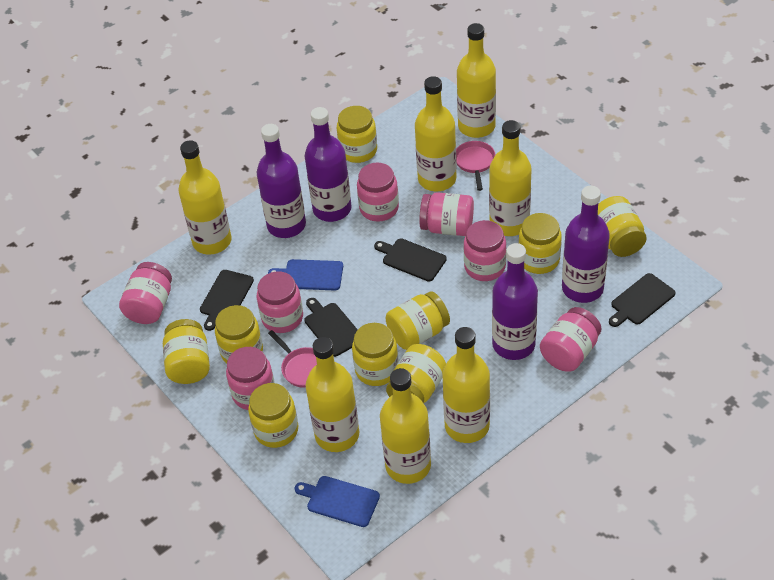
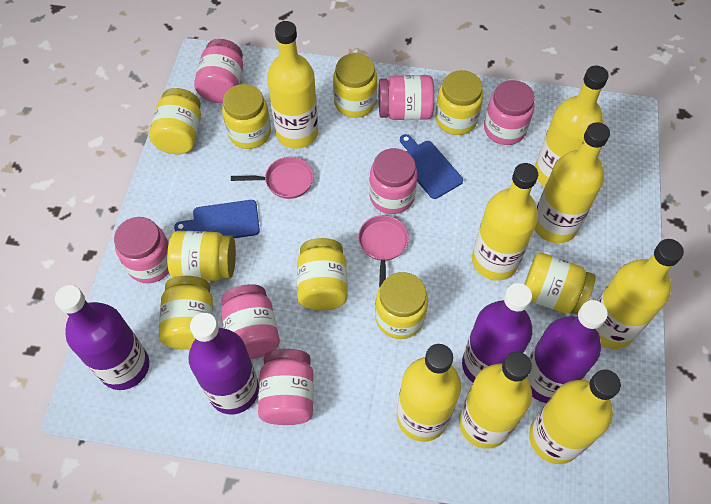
black cutting board: 4 -> 0
yellow bottle: 7 -> 8

